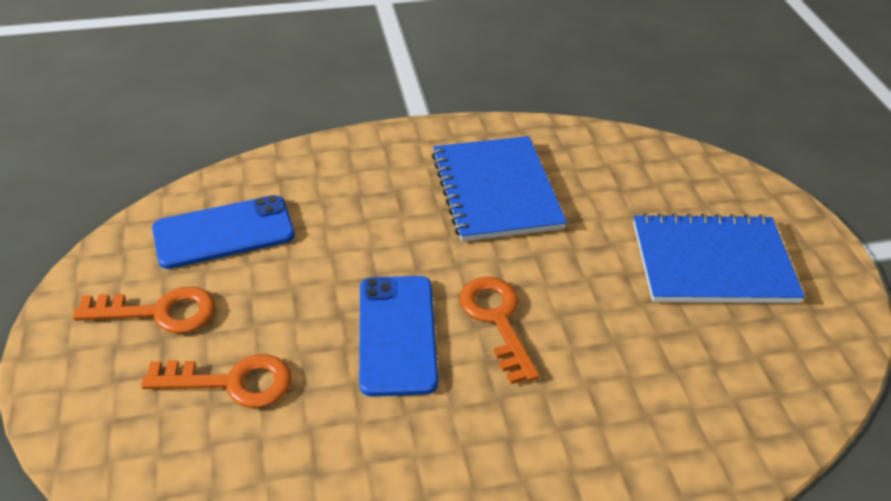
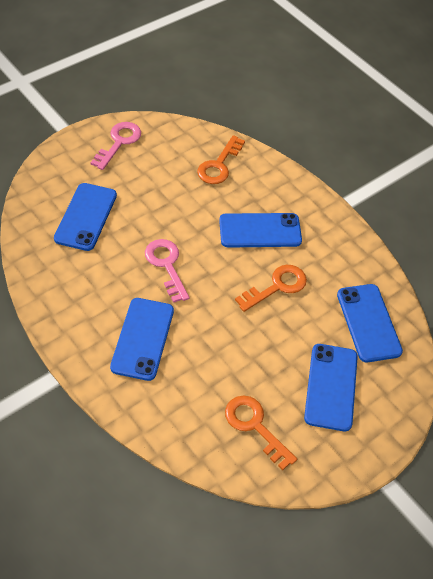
blue notebook: 2 -> 0
blue phone: 2 -> 5
pink key: 0 -> 2

